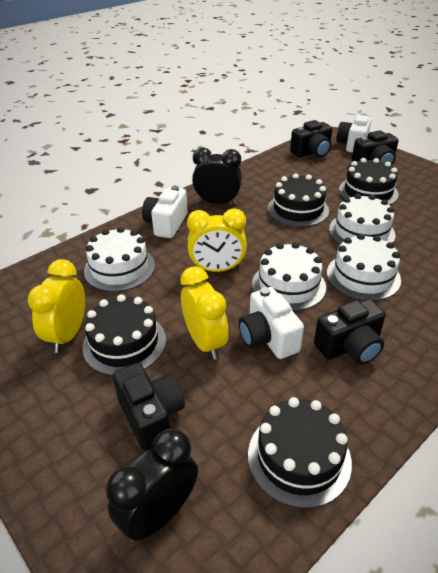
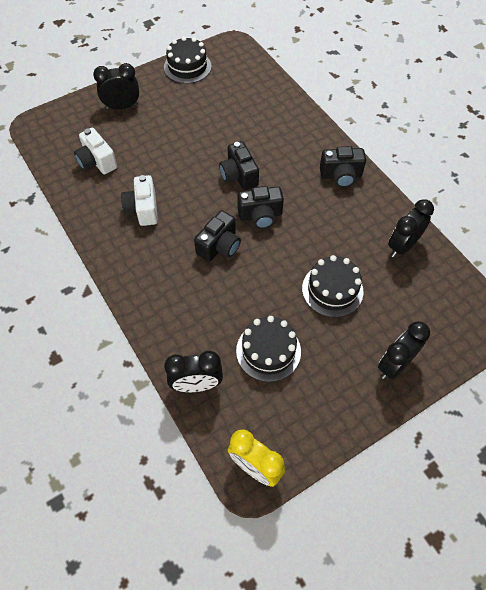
black cake: 4 -> 3
black clock: 2 -> 4
white cake: 4 -> 0
white camera: 3 -> 2
yellow clock: 3 -> 1

